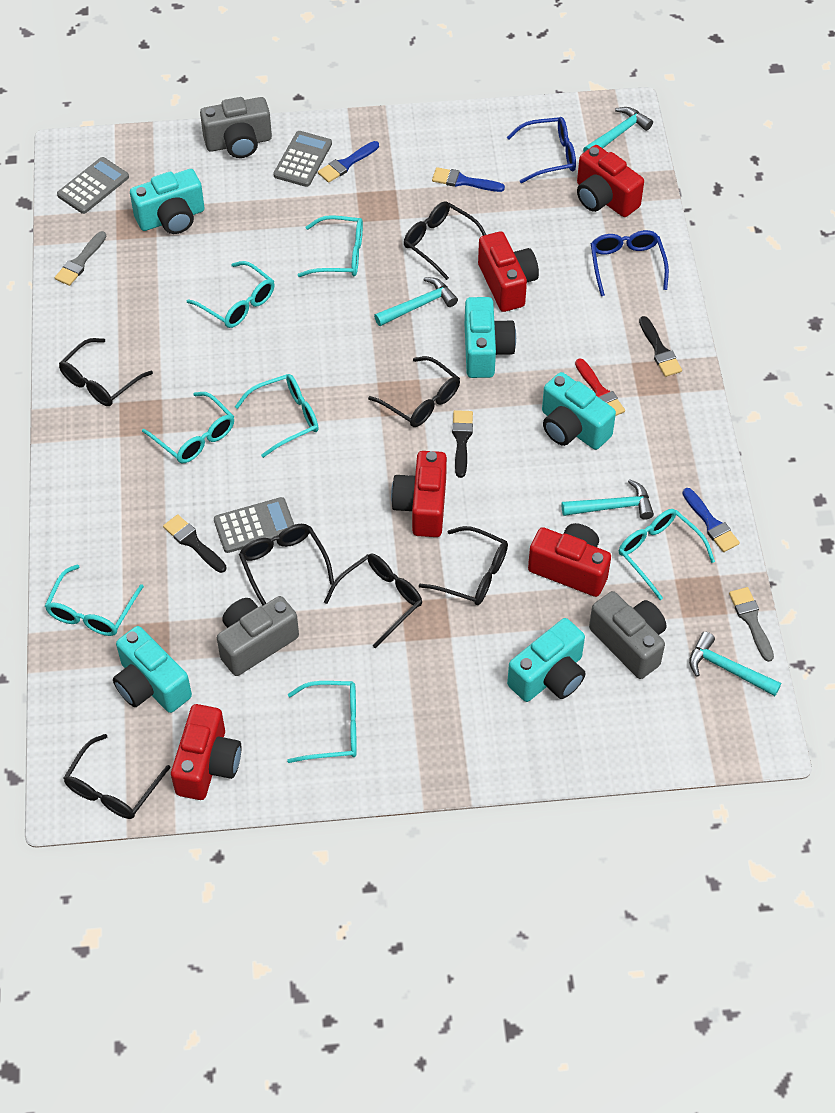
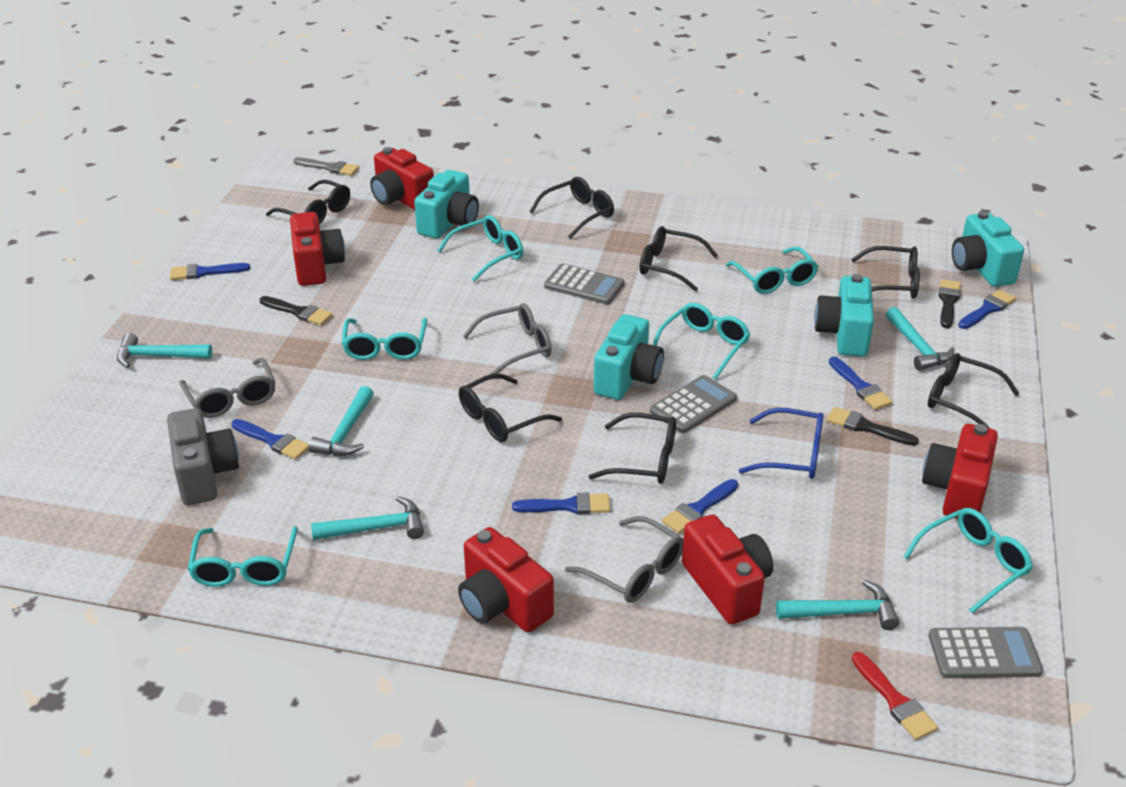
blue brush: 3 -> 6
blue glasses: 2 -> 1
grey brush: 2 -> 1
grey camera: 3 -> 1
grey glasses: 0 -> 3
turquoise camera: 5 -> 4
turquoise glasses: 7 -> 6
turquoise hammer: 4 -> 5

